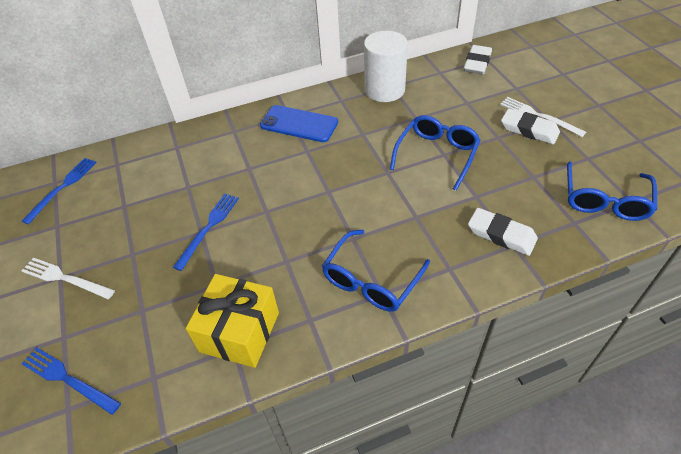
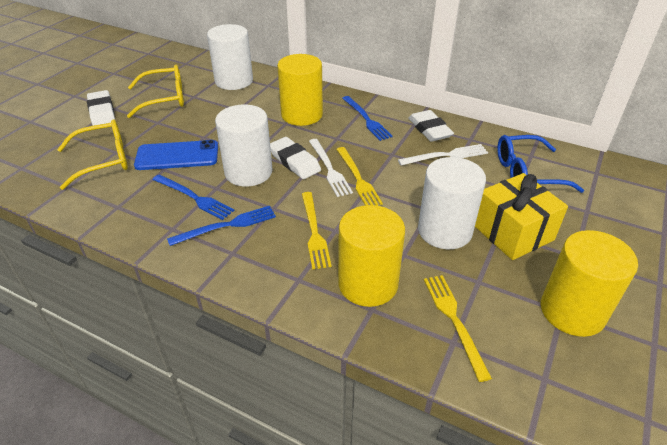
blue glasses: 3 -> 1
white cylinder: 1 -> 3
yellow cylinder: 0 -> 3
yellow fork: 0 -> 3
yellow glasses: 0 -> 2

